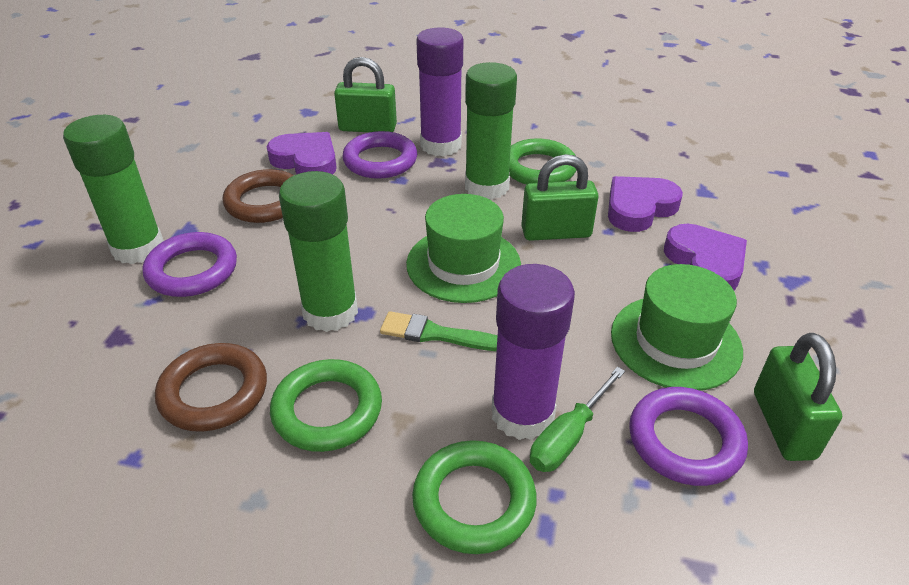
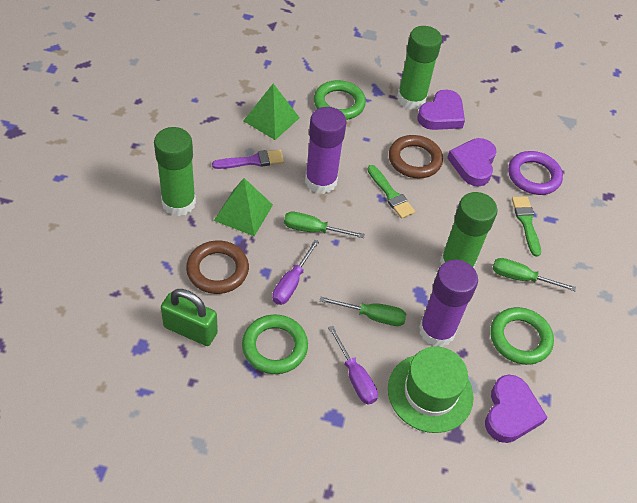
green brush: 1 -> 2
green hat: 2 -> 1
green padlock: 3 -> 1
green pyramid: 0 -> 2
green screwdriver: 1 -> 3
purple brush: 0 -> 1
purple ring: 3 -> 1
purple screwdriver: 0 -> 2

